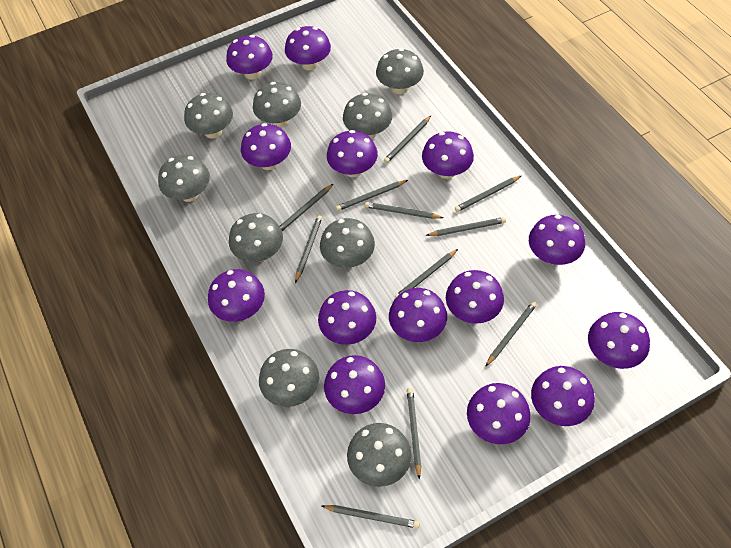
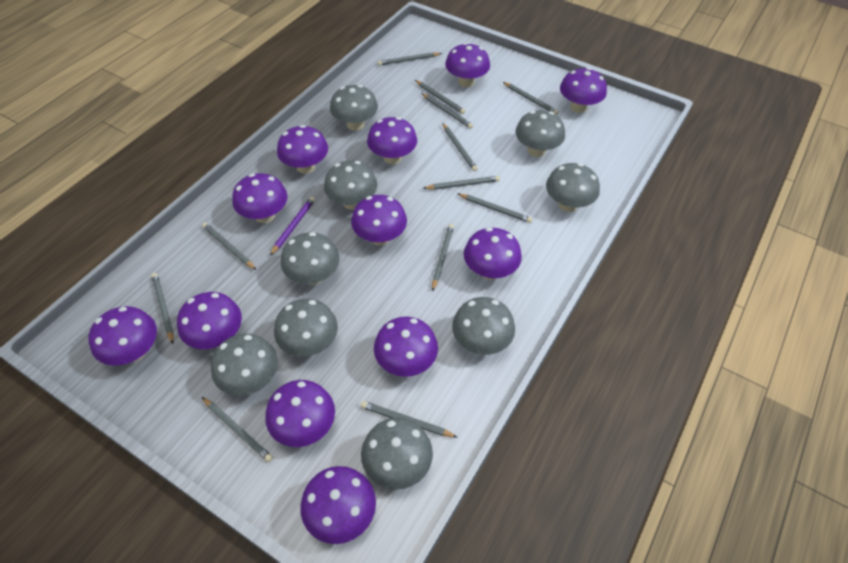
grey pencil: 11 -> 12
purple mushroom: 14 -> 12
purple pencil: 0 -> 1

